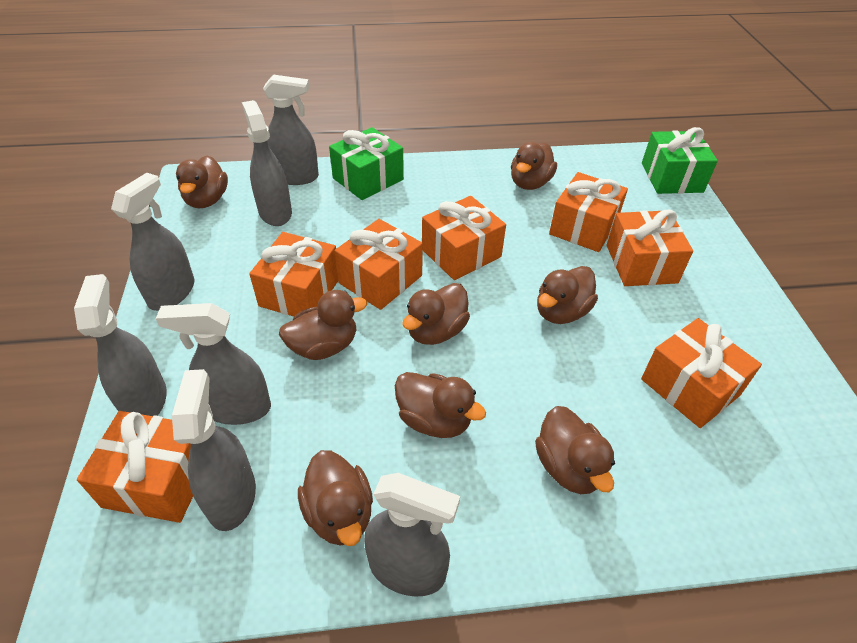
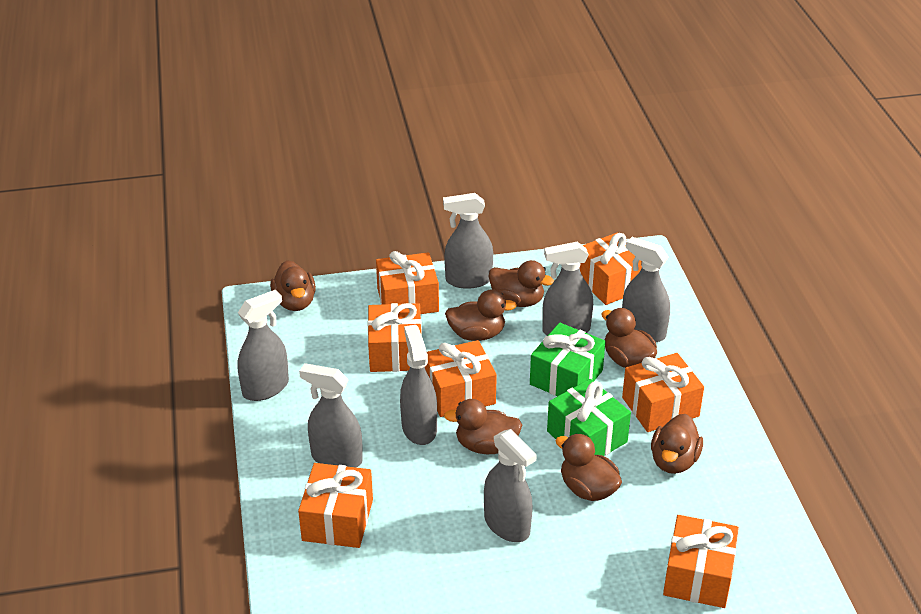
brown duck: 8 -> 7

